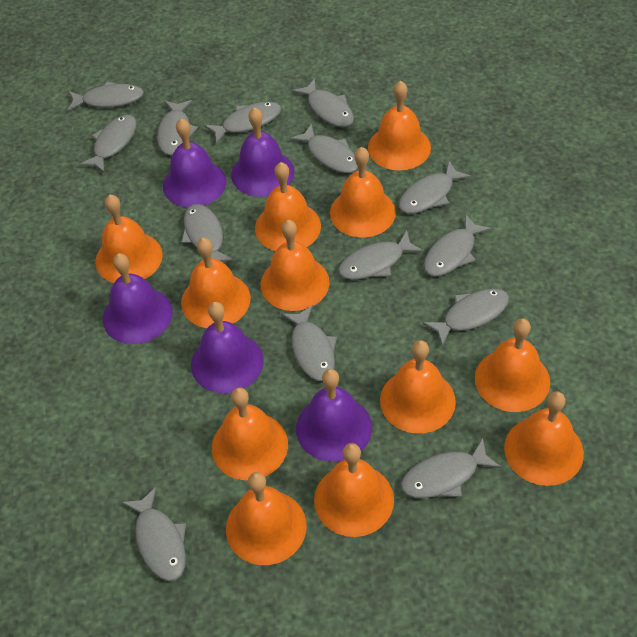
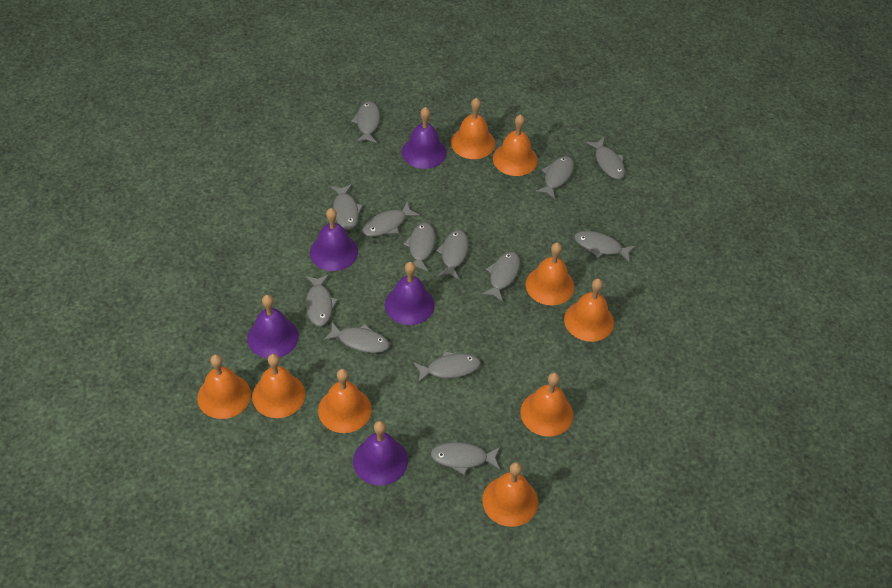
grey fish: 14 -> 13
orange bell: 12 -> 9

